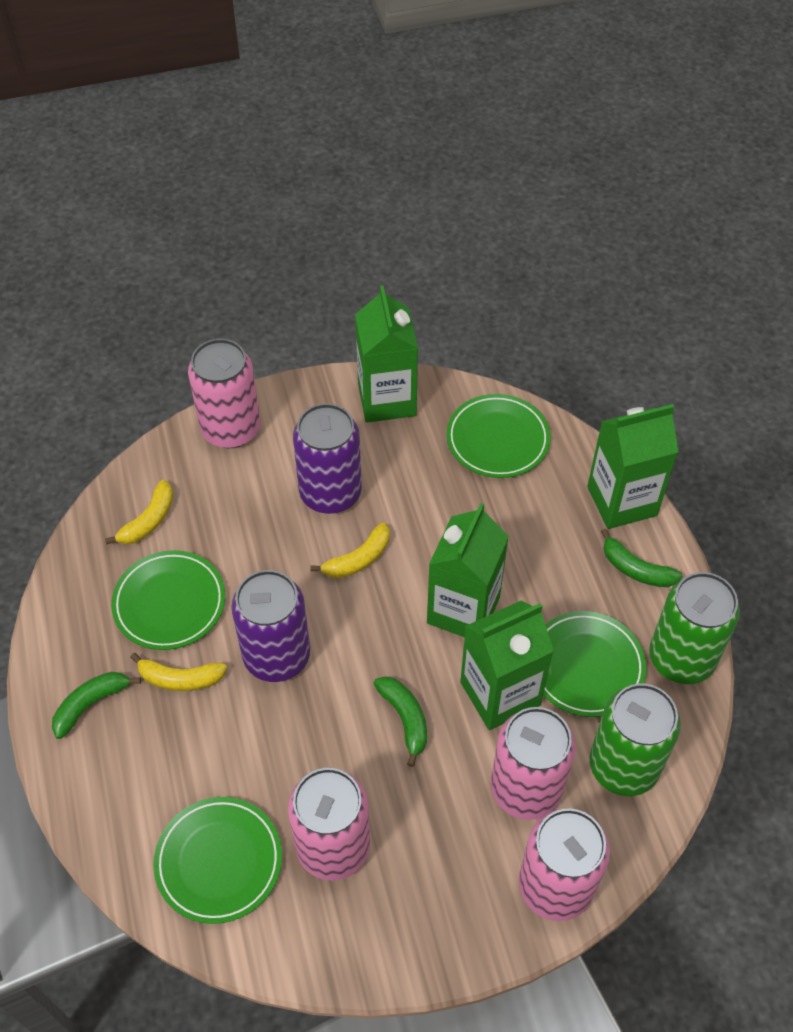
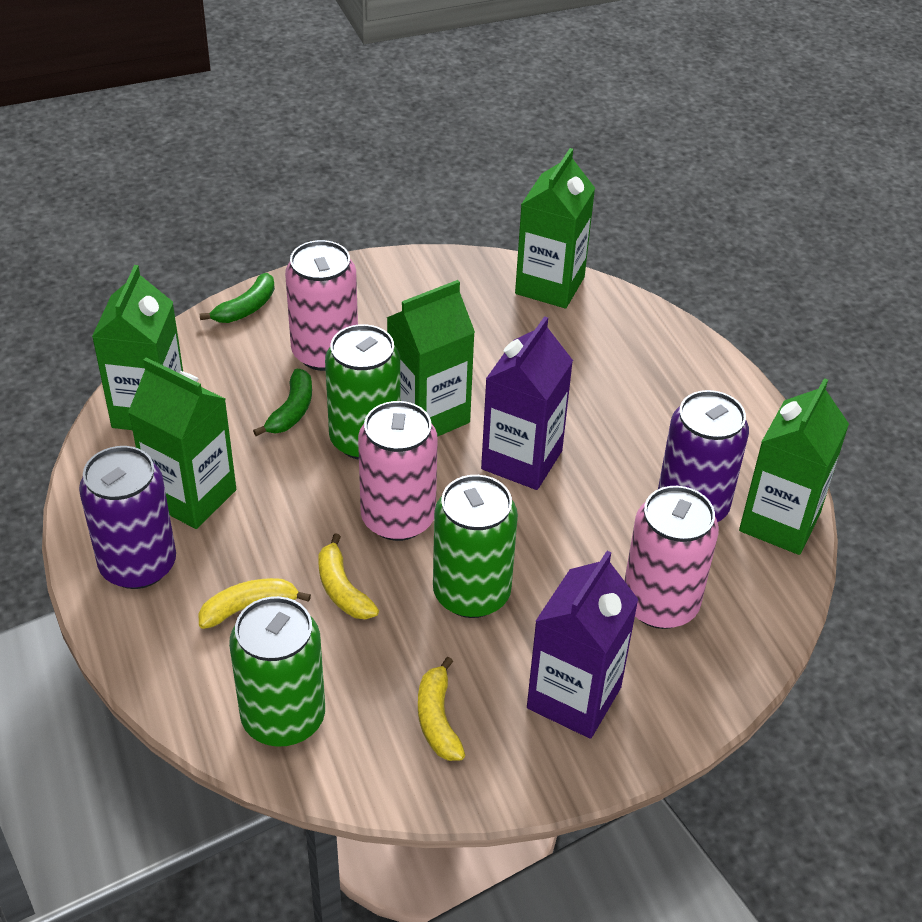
green banana: 3 -> 2
green can: 2 -> 3
green carton: 4 -> 5
green plate: 4 -> 0
pink can: 4 -> 3
purple carton: 0 -> 2

